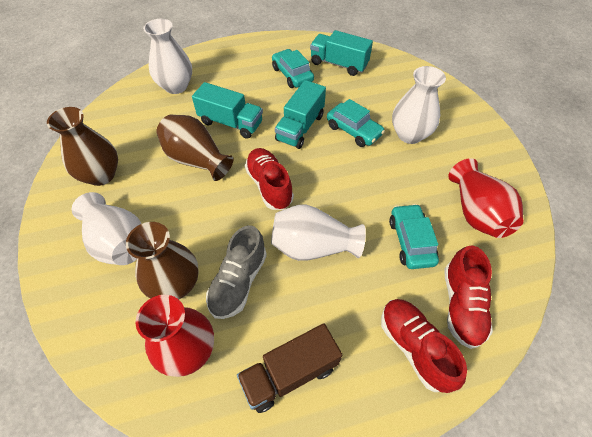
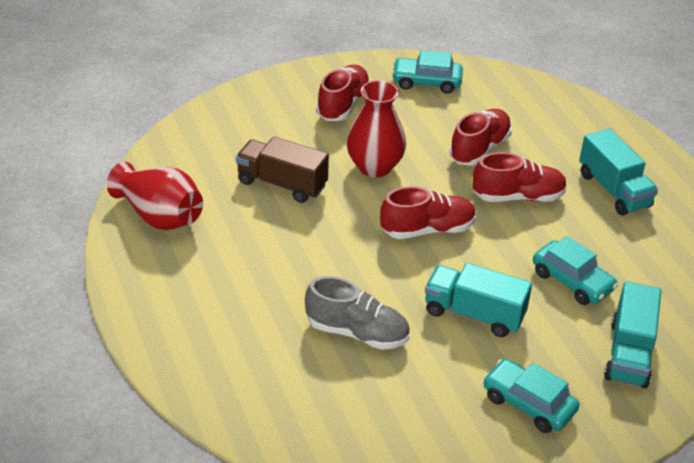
brown vase: 3 -> 0
red shoe: 3 -> 4
white vase: 4 -> 0

